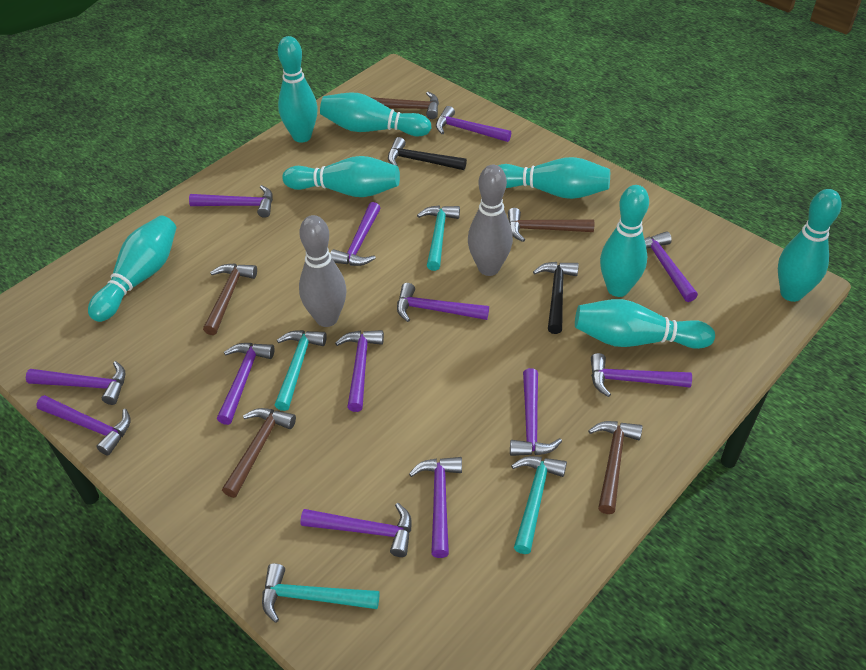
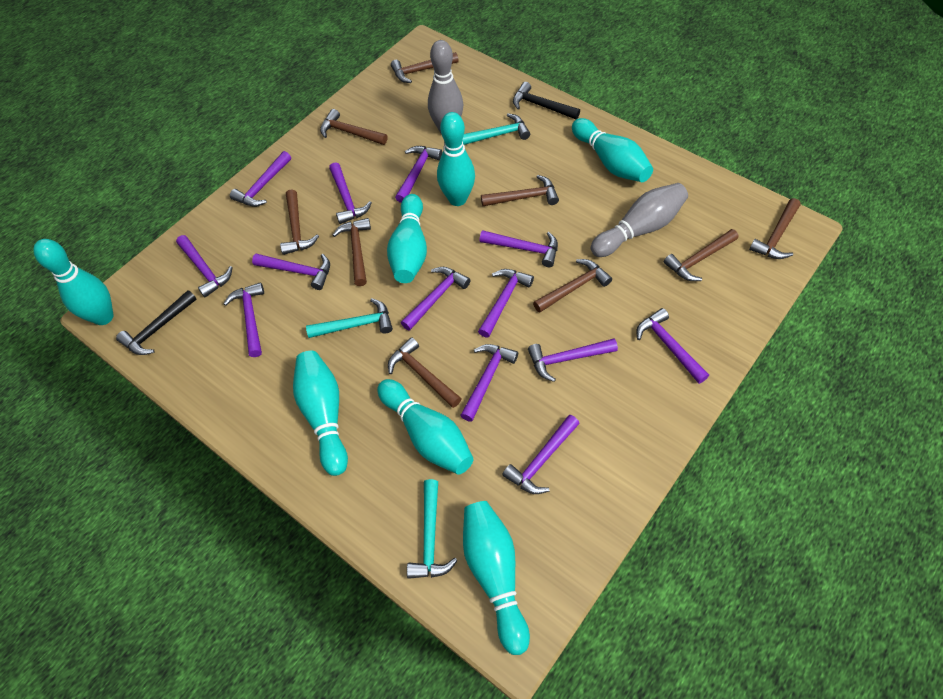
brown hammer: 5 -> 9
turquoise bowling pin: 8 -> 7
turquoise hammer: 4 -> 3

